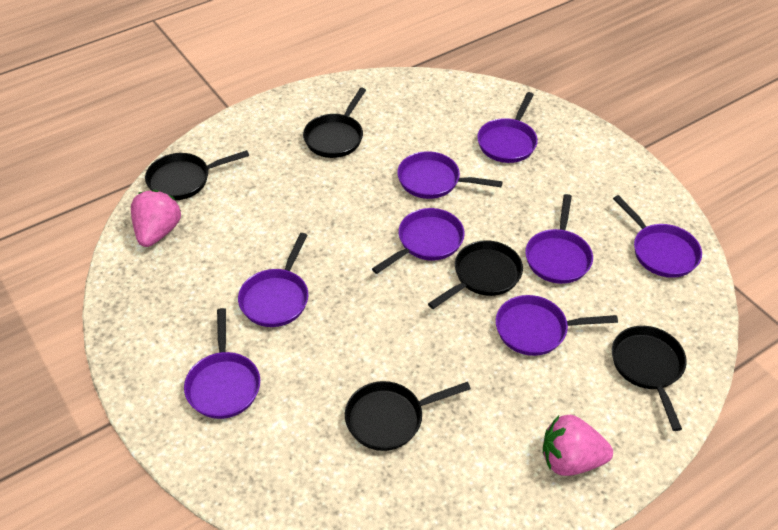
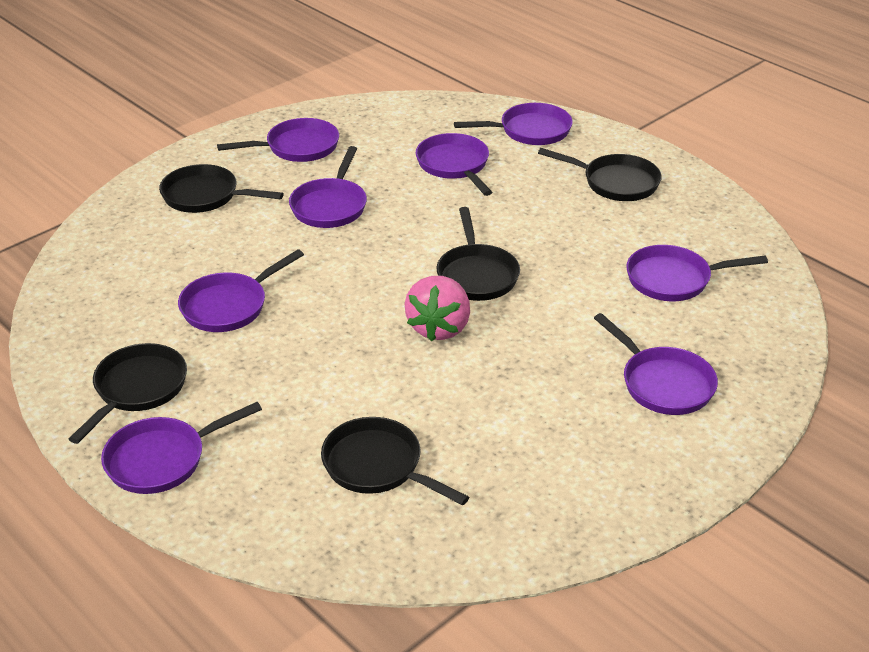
pink strawberry: 2 -> 1

